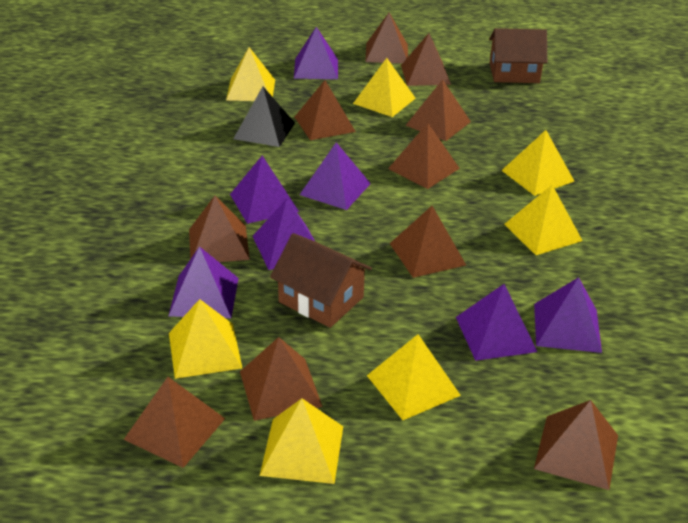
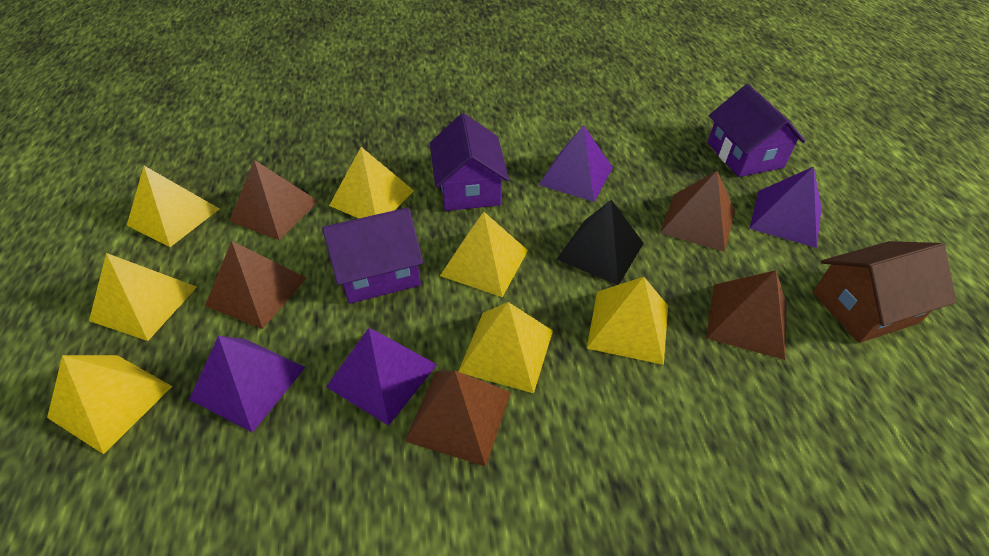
brown house: 2 -> 1
brown pyramid: 10 -> 5
purple house: 0 -> 3
purple pyramid: 7 -> 4

